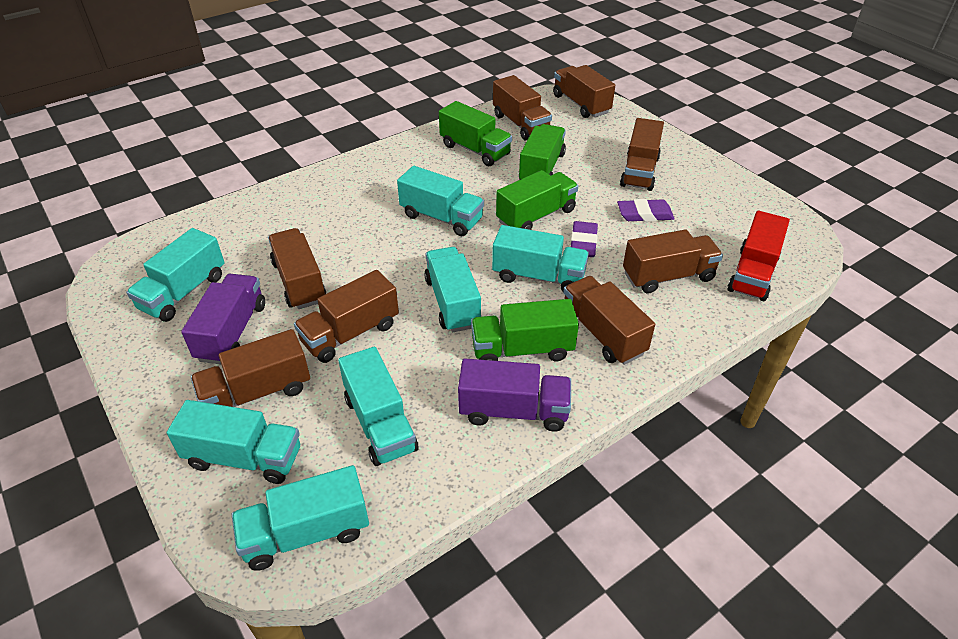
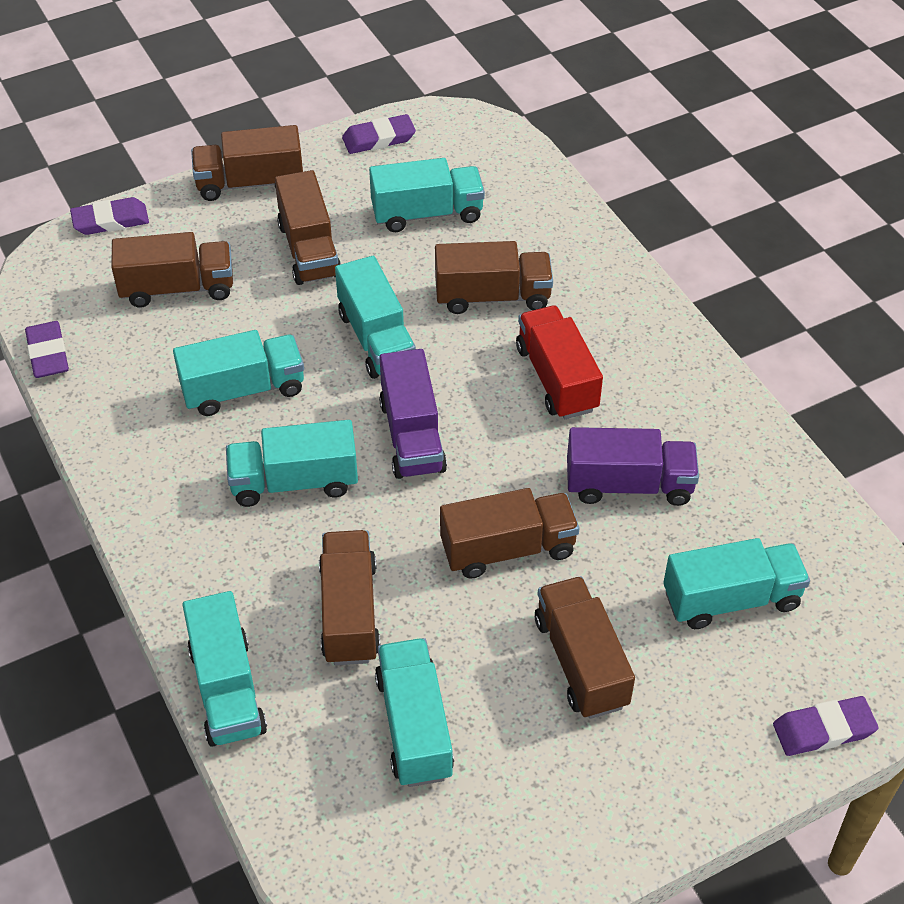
brown truck: 8 -> 7
green truck: 4 -> 0
purple eraser: 2 -> 4

